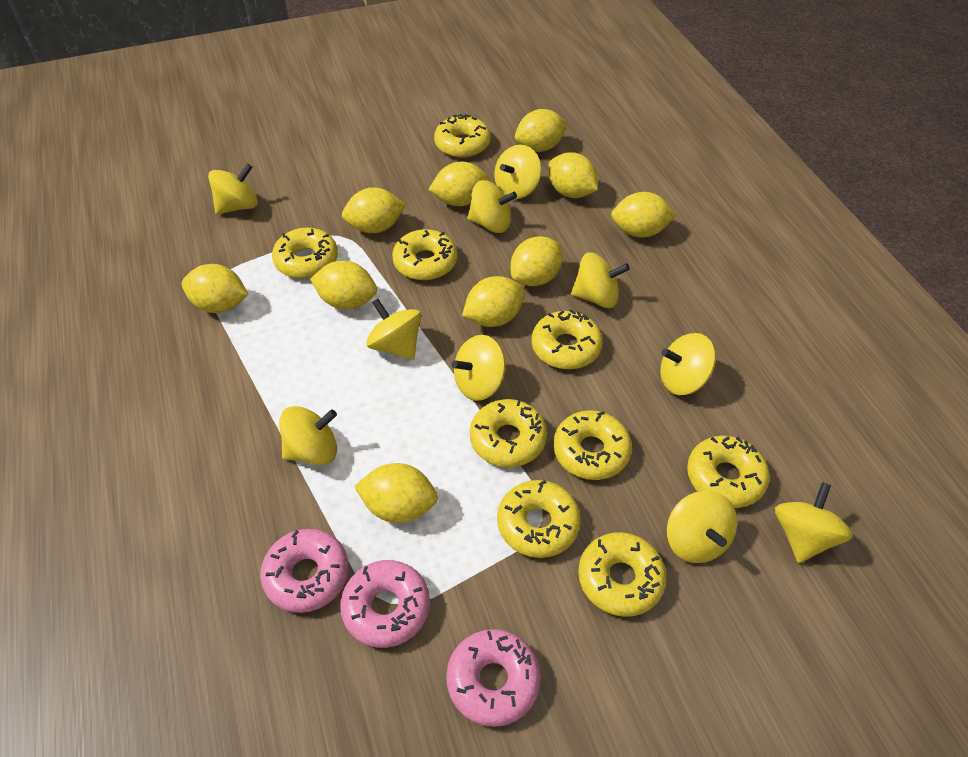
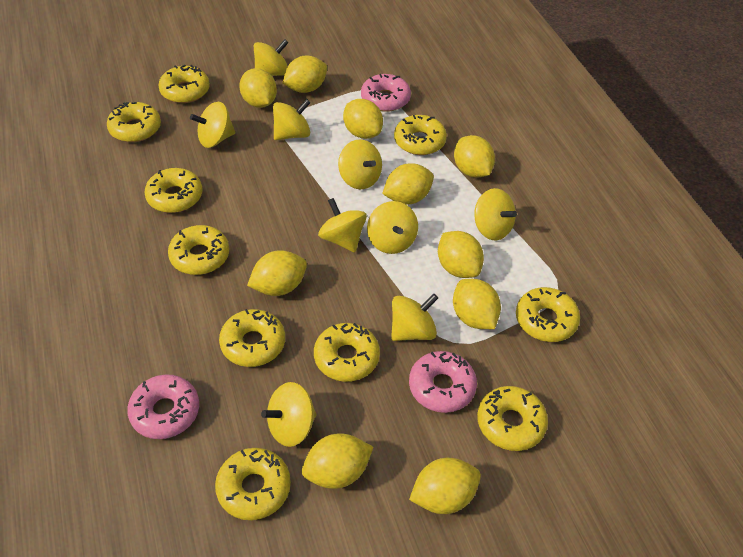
yellow donut: 9 -> 10
yellow spinning top: 10 -> 9

